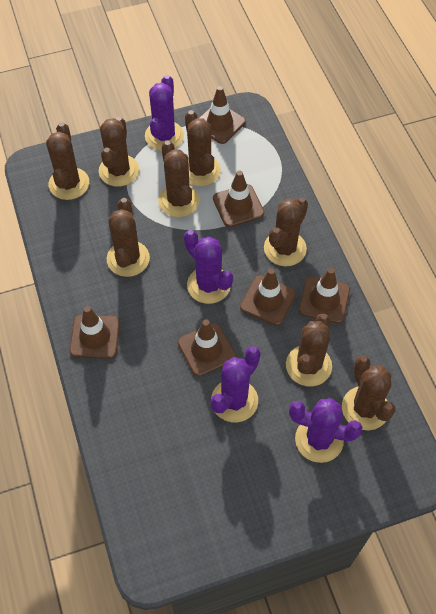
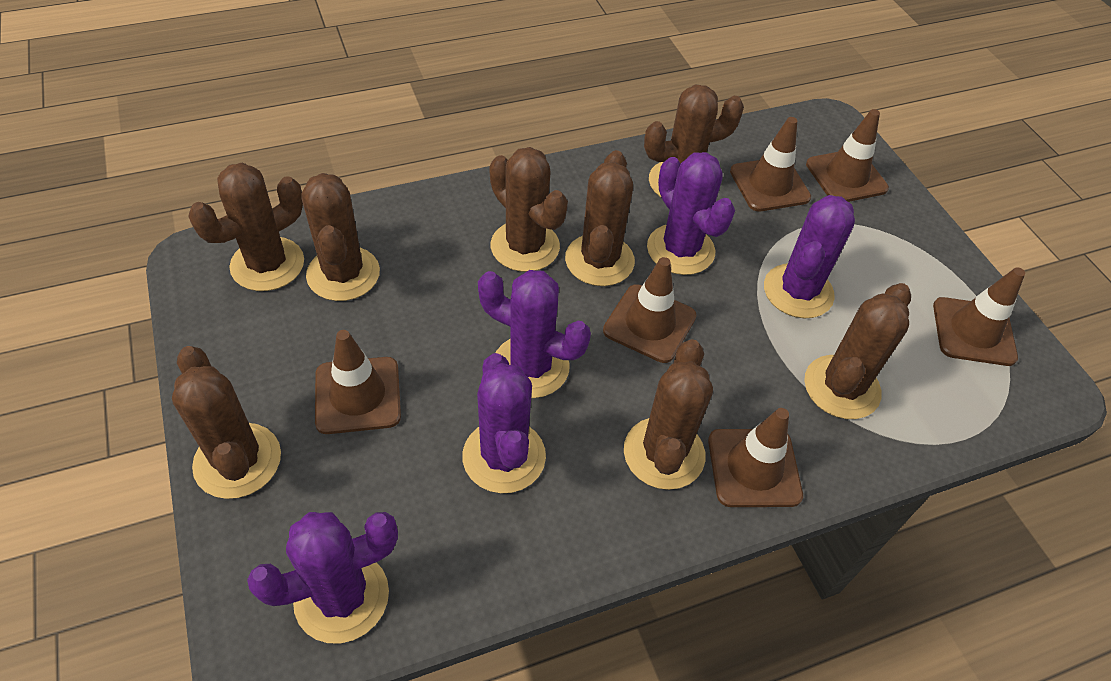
purple cactus: 4 -> 5

